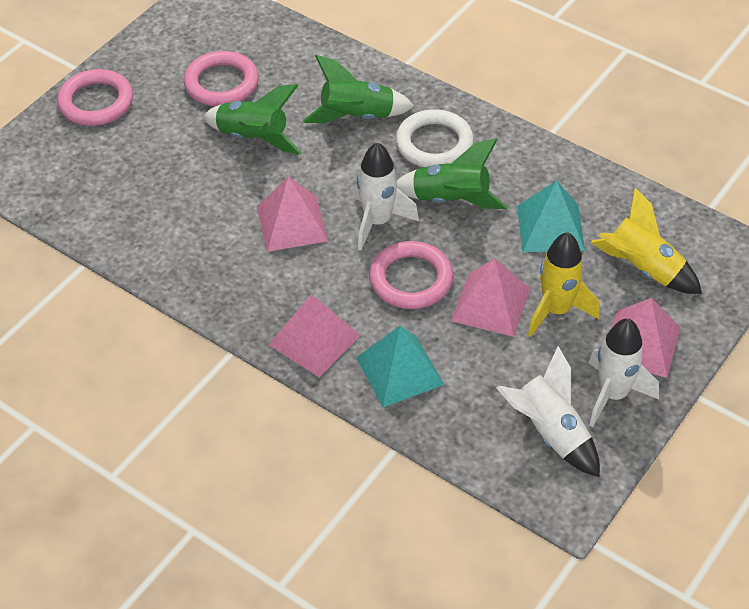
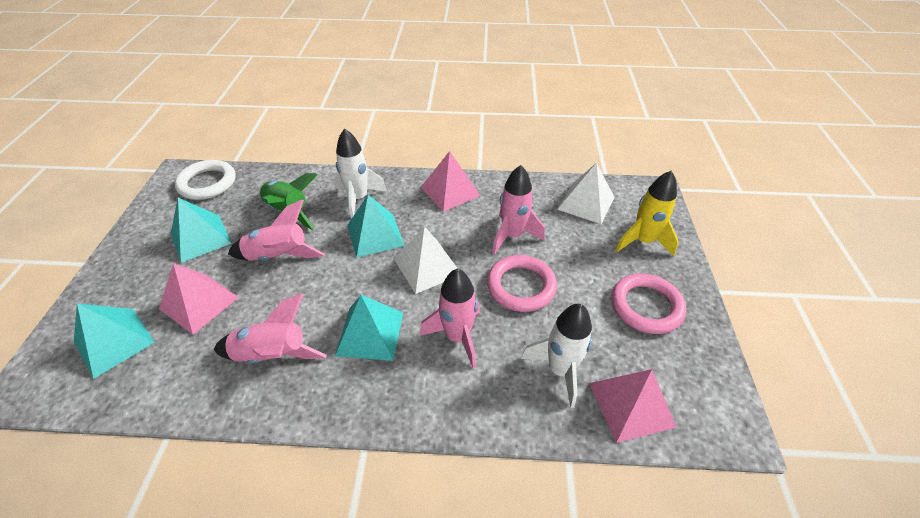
green rocket: 3 -> 1
pink pyramid: 4 -> 3
pink ring: 3 -> 2
pink rocket: 0 -> 4
turquoise pyramid: 2 -> 4
white pyramid: 0 -> 2
white rocket: 3 -> 2
yellow rocket: 2 -> 1

